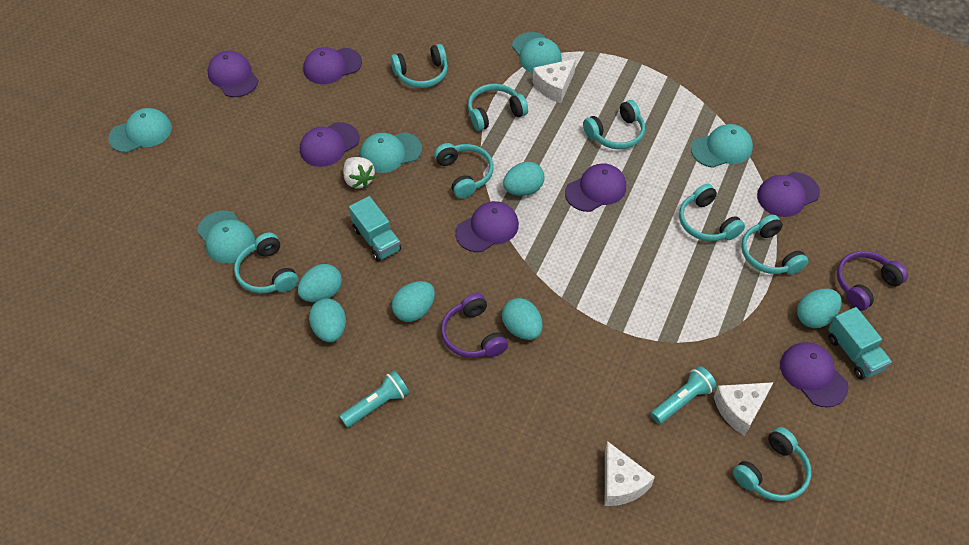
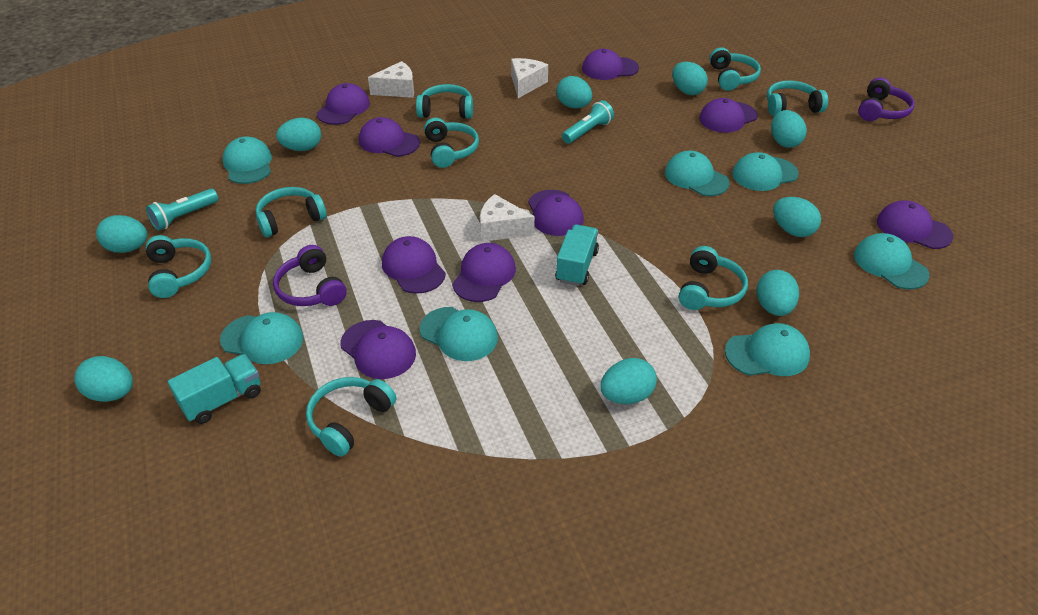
purple cap: 7 -> 9
turquoise cap: 5 -> 7
turquoise egg: 6 -> 9
white strawberry: 1 -> 0

